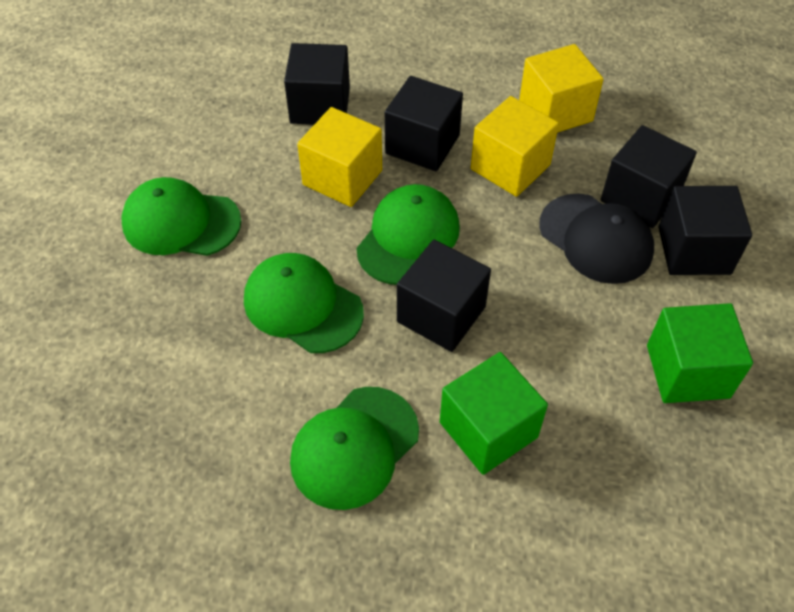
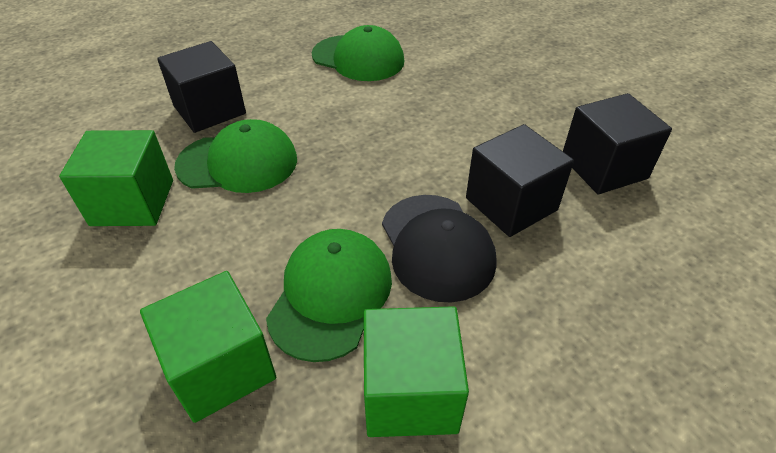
black cube: 5 -> 3
green cap: 4 -> 3
green cube: 2 -> 3
yellow cube: 3 -> 0

